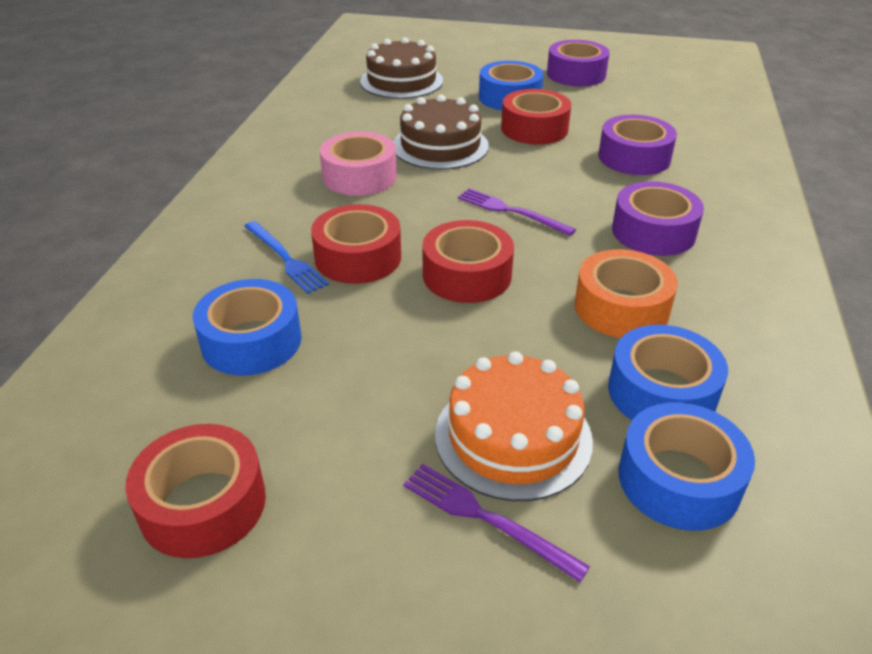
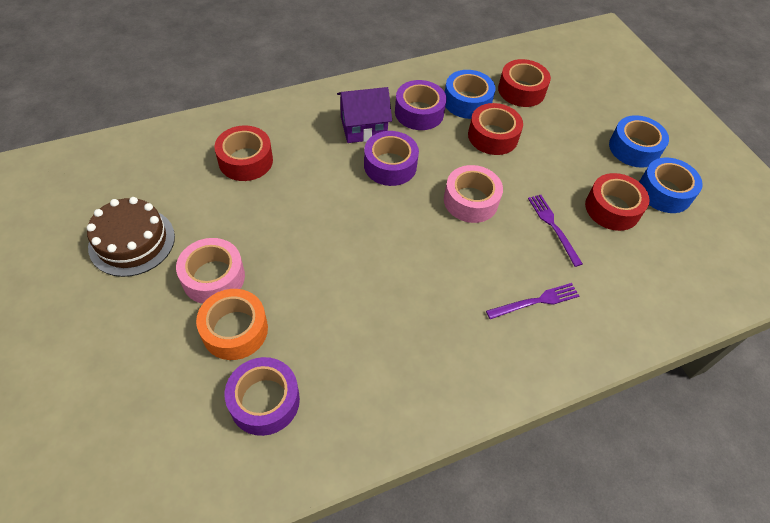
blue fork: 1 -> 0
blue tape: 4 -> 3
brown cake: 2 -> 1
orange cake: 1 -> 0
pink tape: 1 -> 2
purple house: 0 -> 1

